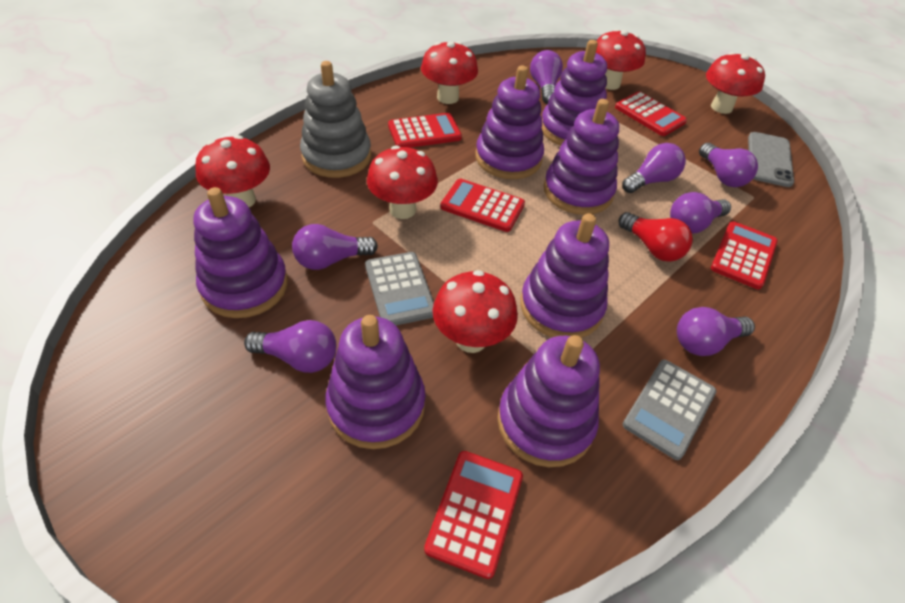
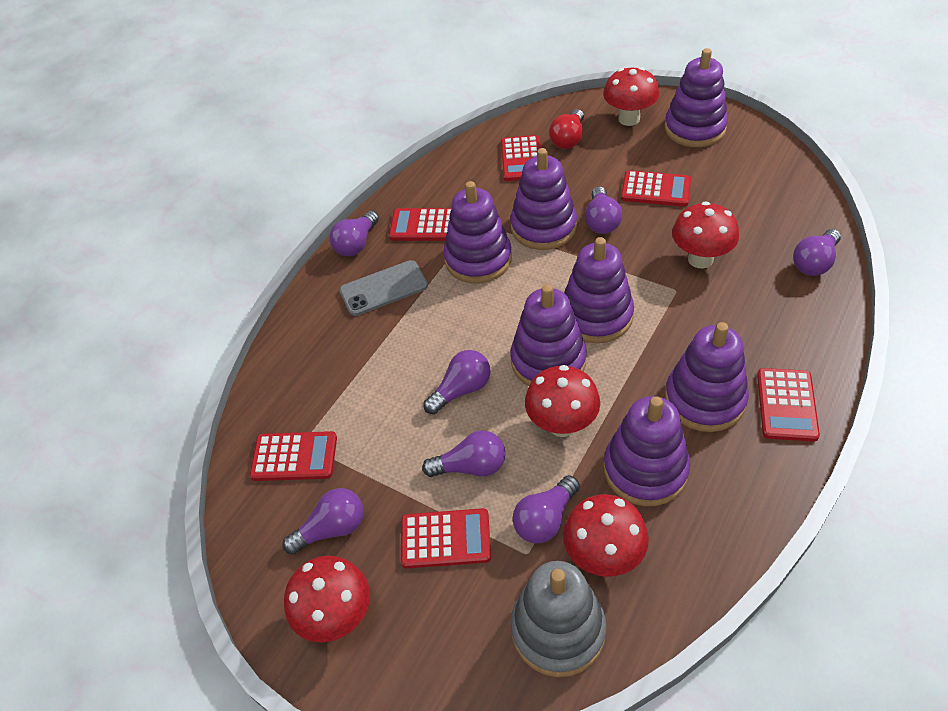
grey calculator: 2 -> 0
red calculator: 5 -> 6
red mushroom: 6 -> 5

